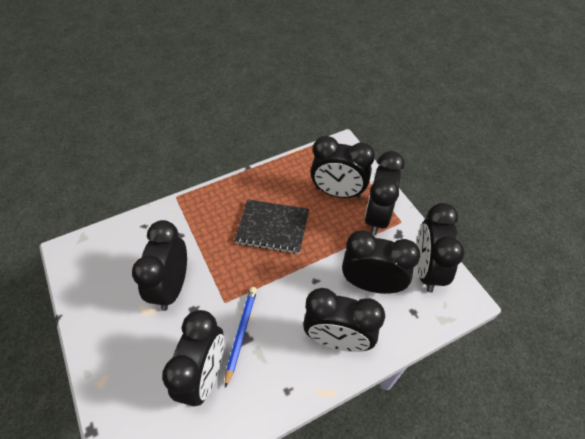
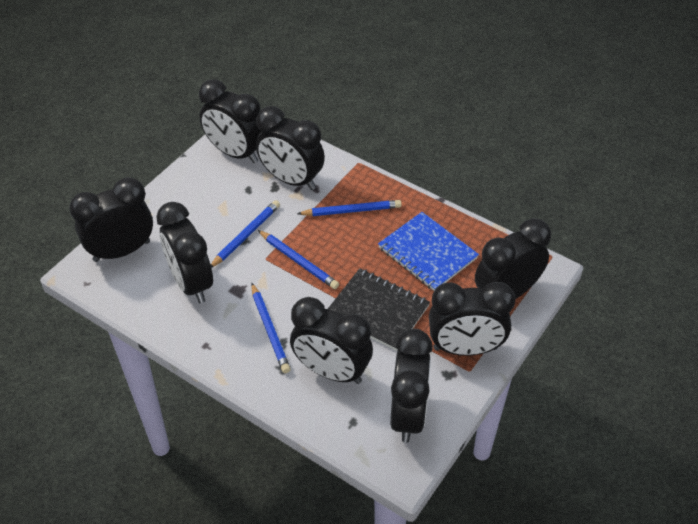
black clock: 7 -> 8
blue notebook: 0 -> 1
blue pencil: 1 -> 4

